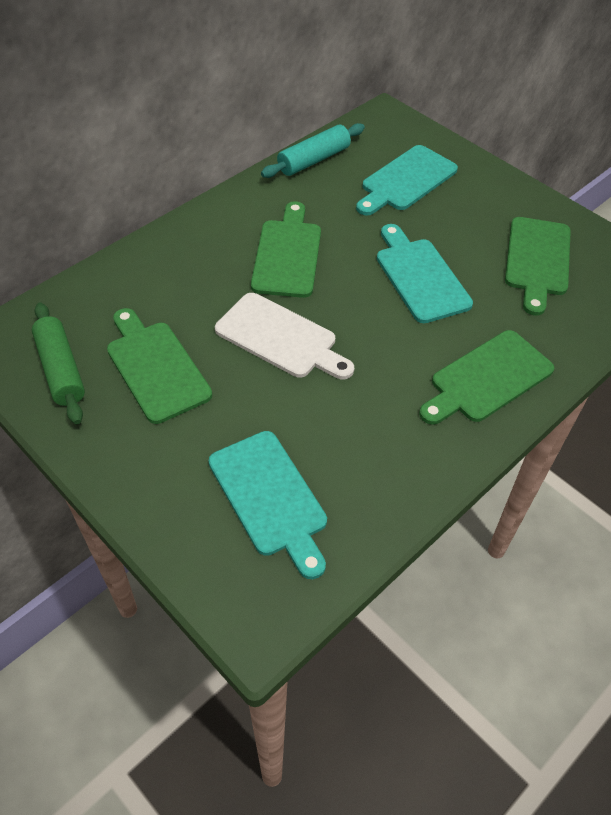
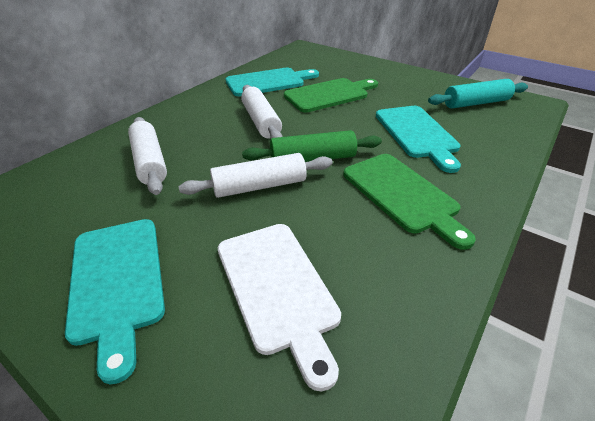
green cutting board: 4 -> 2
white rolling pin: 0 -> 3

